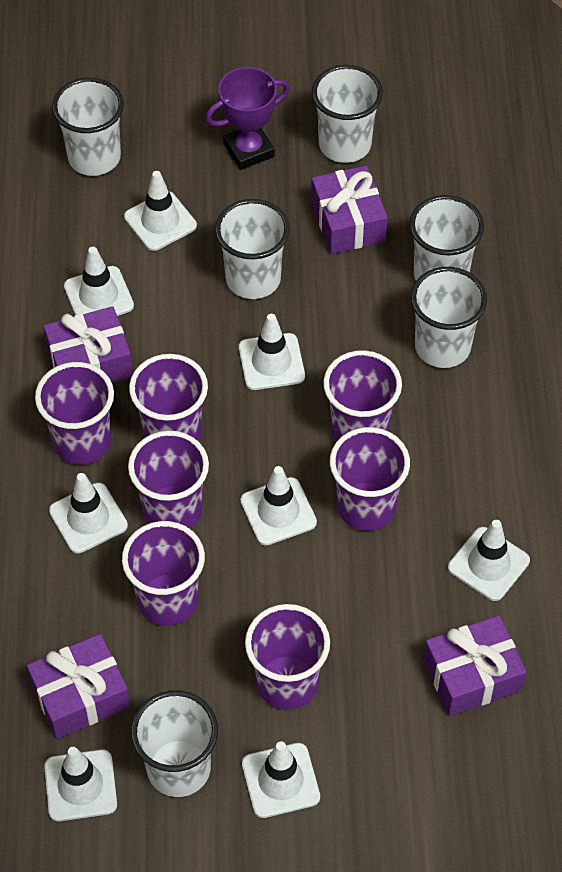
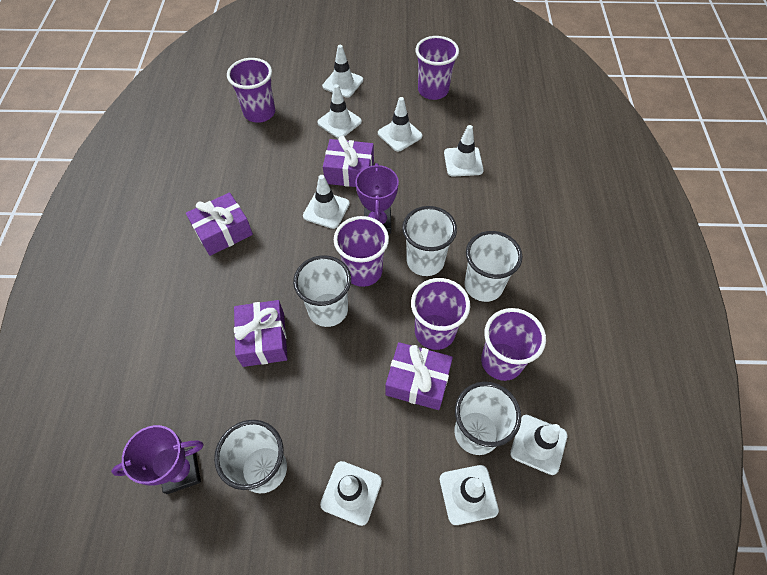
purple cup: 7 -> 5
purple trophy: 1 -> 2
white cup: 6 -> 5

